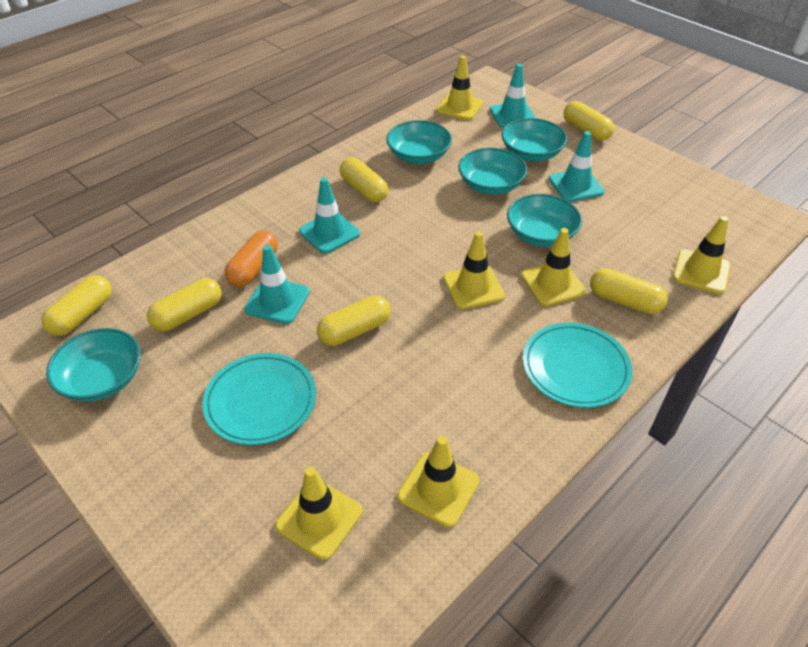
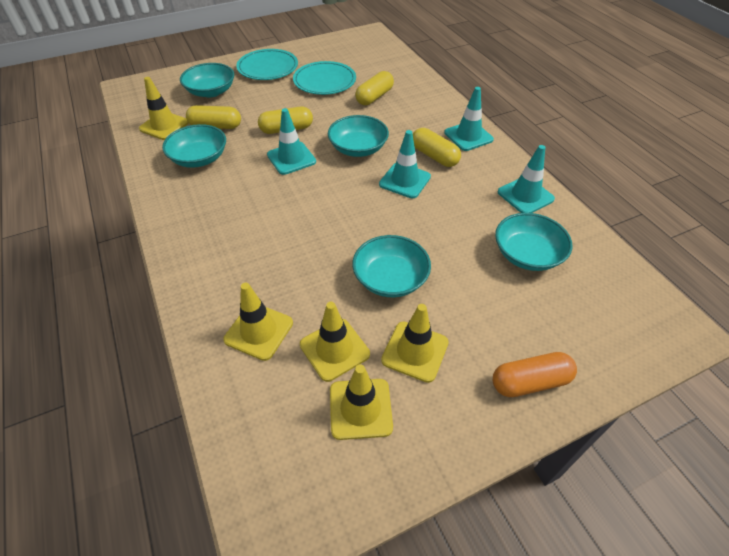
yellow capsule: 6 -> 4
yellow traffic cone: 6 -> 5

